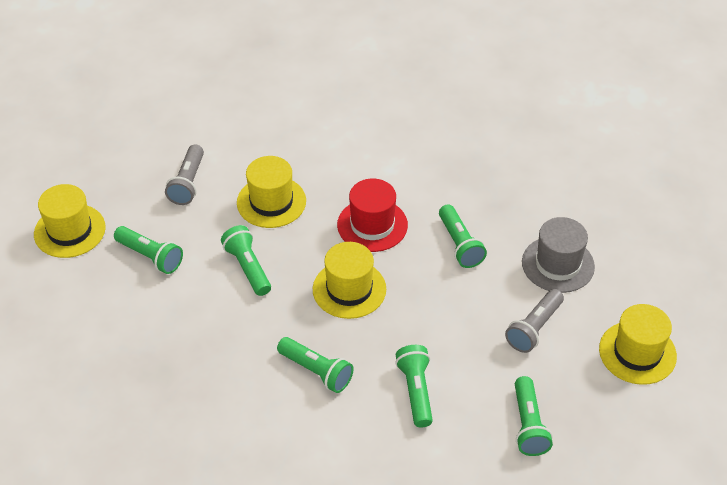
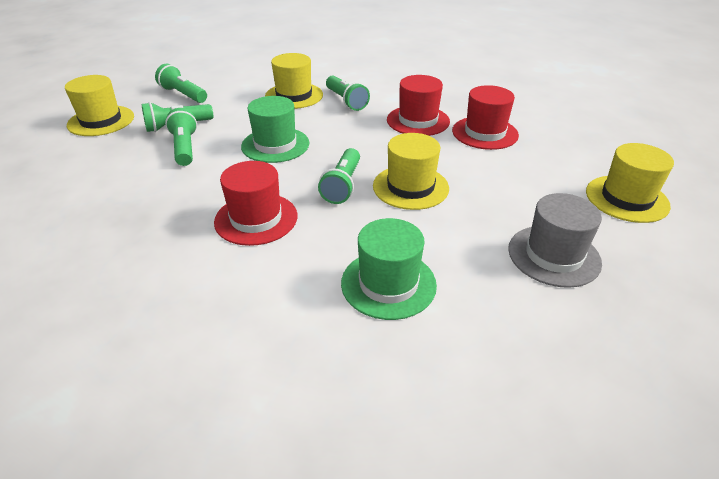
green flashlight: 6 -> 5
green hat: 0 -> 2
grey flashlight: 2 -> 0
red hat: 1 -> 3

